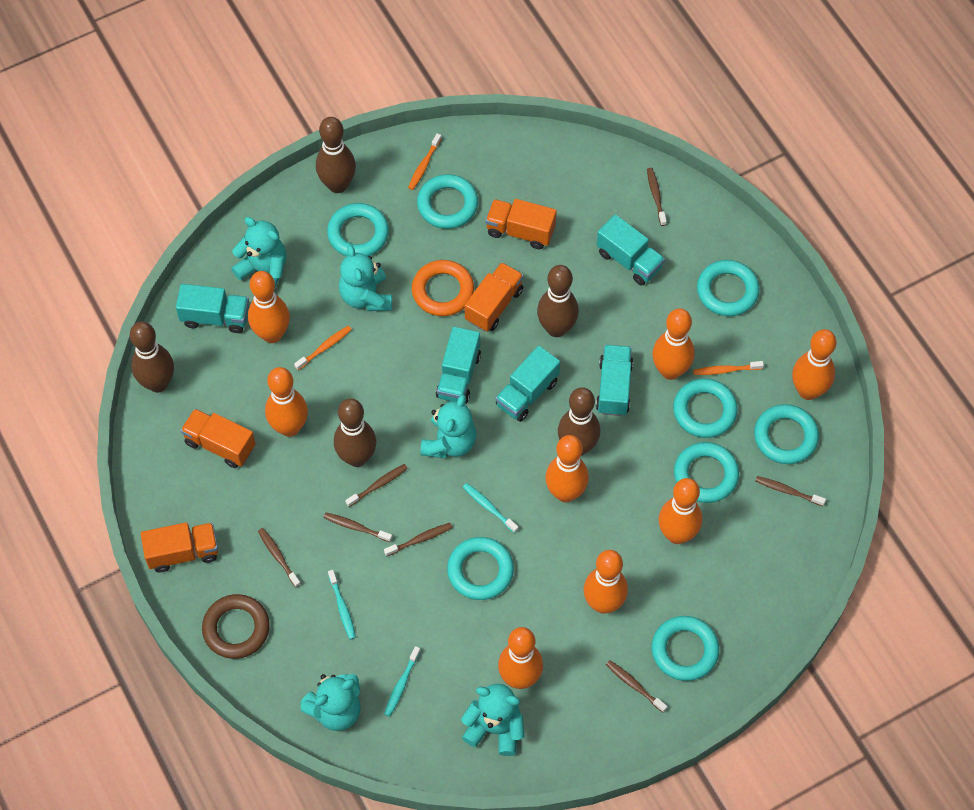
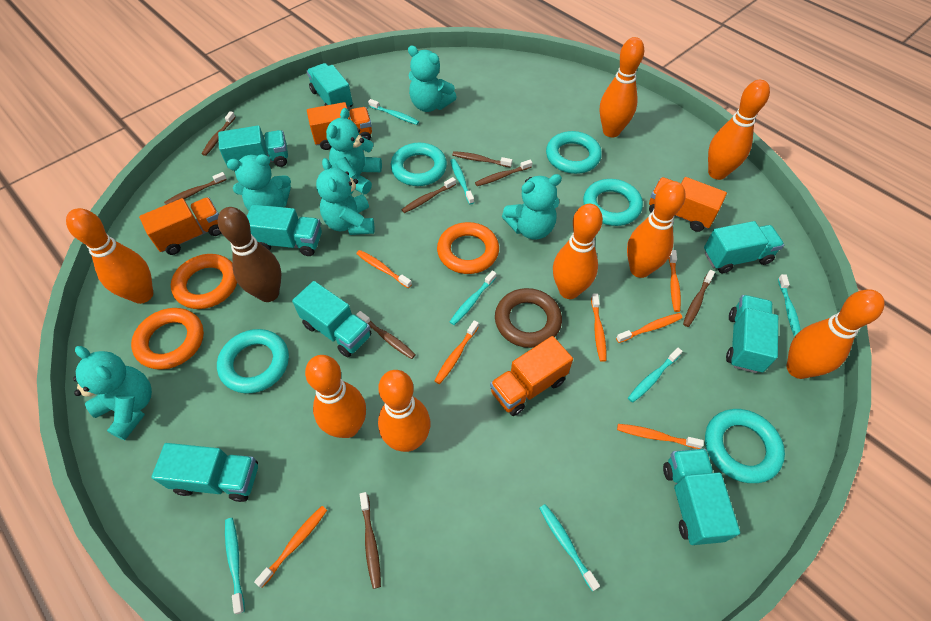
brown bowling pin: 5 -> 1
brown toothbrush: 7 -> 8
orange ring: 1 -> 3
orange toothbrush: 3 -> 7
turquoise ring: 8 -> 5
turquoise teddy bear: 5 -> 6
turquoise toothbrush: 3 -> 7
turquoise truck: 5 -> 8

